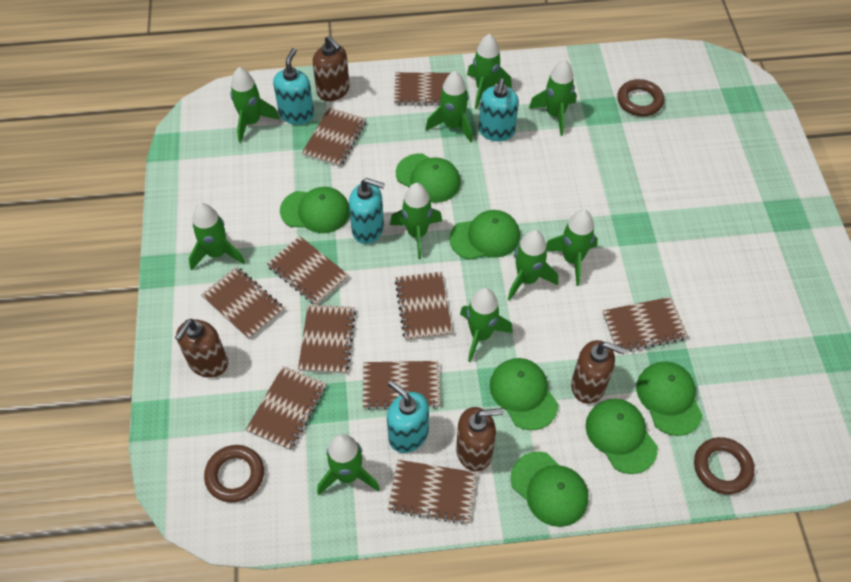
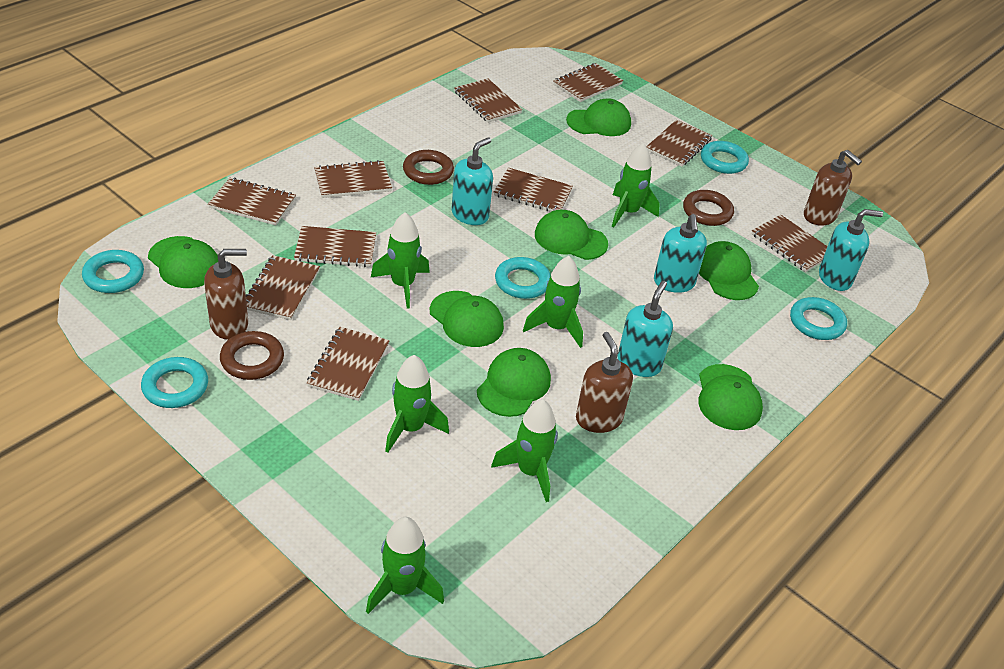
brown soap dispenser: 4 -> 3
green rocket: 10 -> 6
turquoise ring: 0 -> 5

